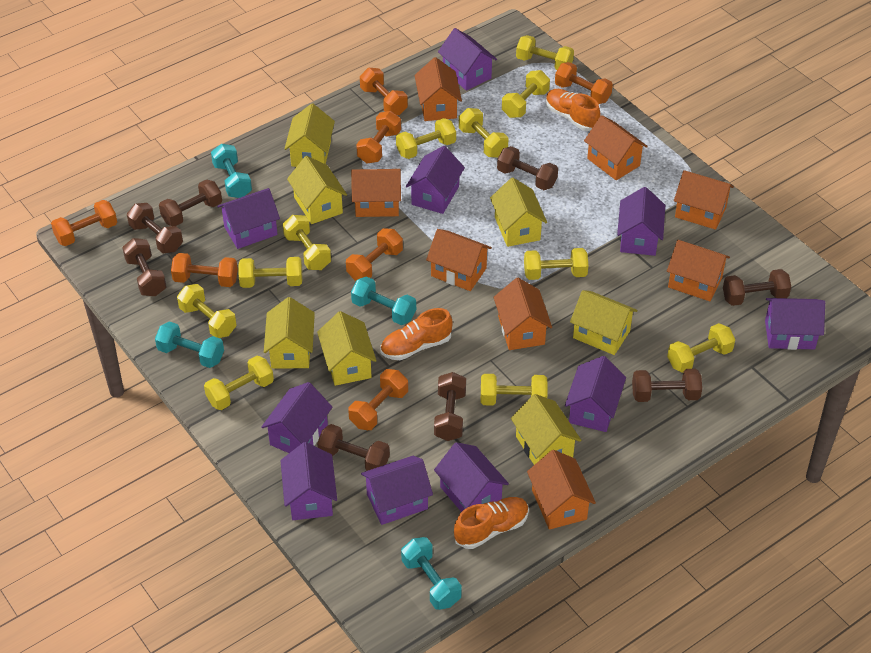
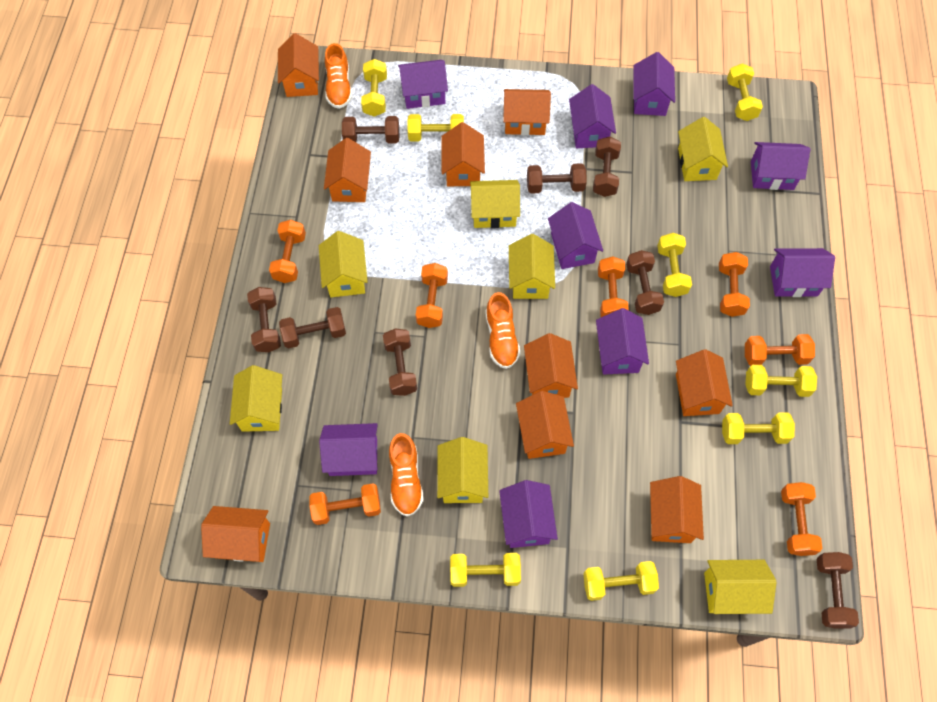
orange house: 8 -> 9
purple house: 10 -> 9
turquoise dumbbell: 4 -> 0
yellow dumbbell: 11 -> 8

